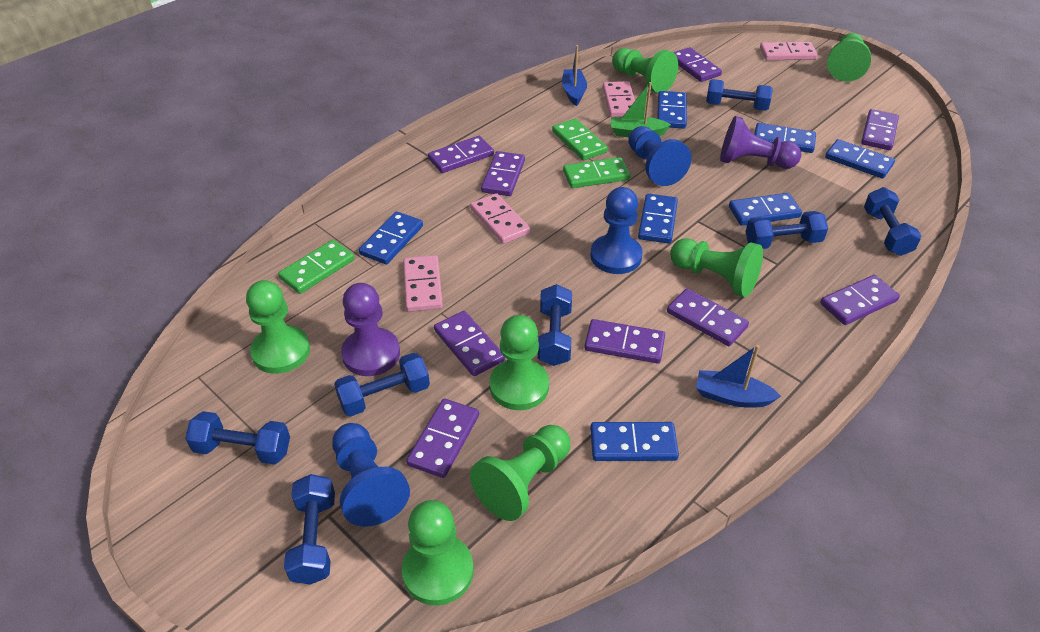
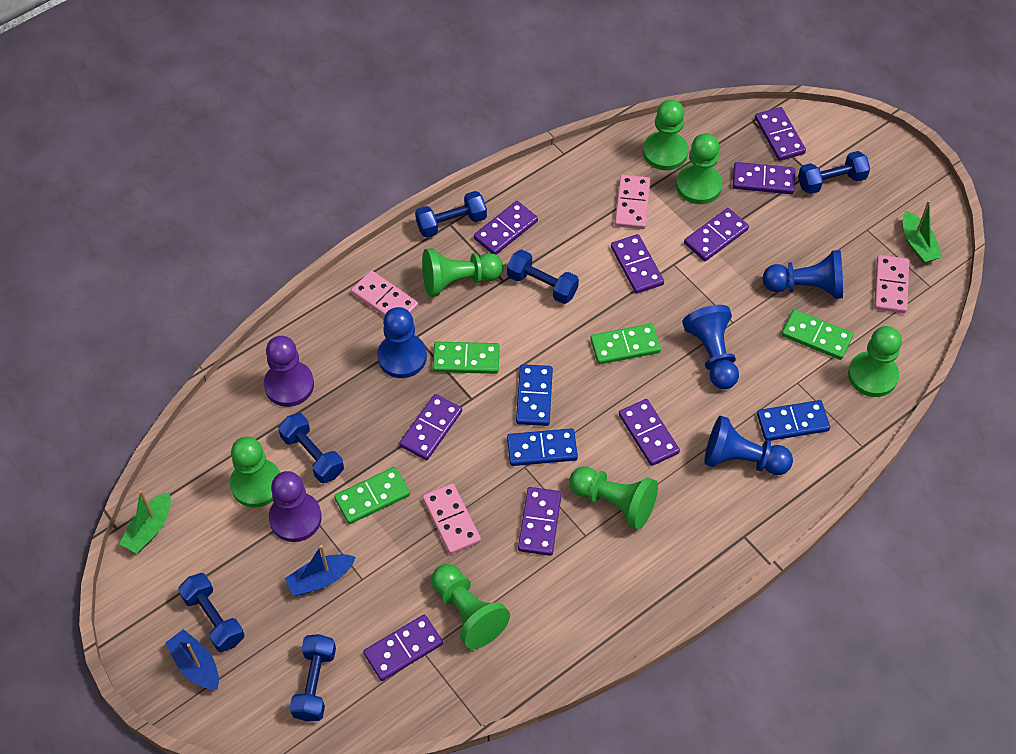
blue domino: 7 -> 3
blue dumbbell: 7 -> 6
blue pawn: 3 -> 4
green boat: 1 -> 2
green domino: 3 -> 4

